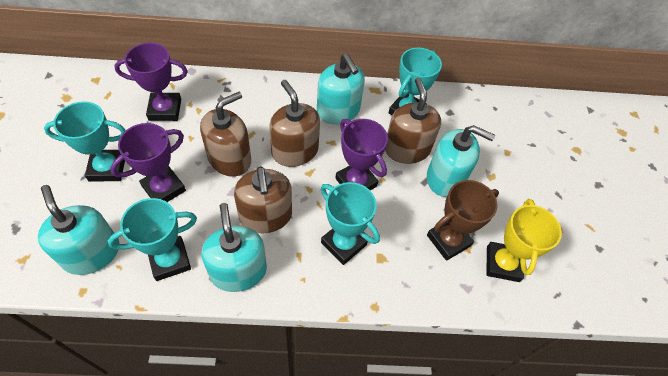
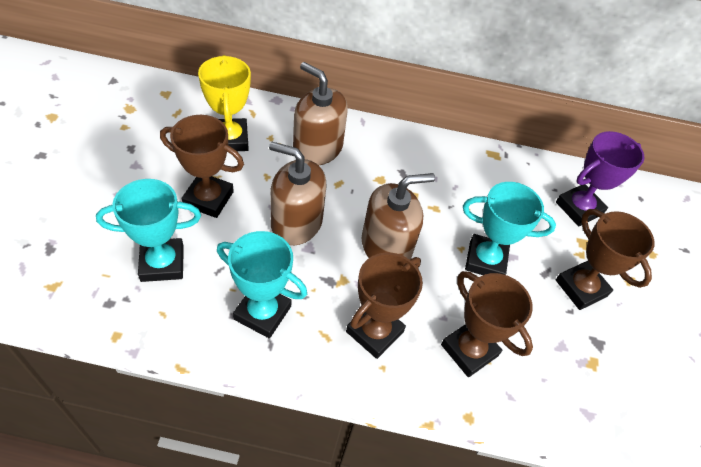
brown soap dispenser: 4 -> 3
brown trophy: 1 -> 4
purple trophy: 3 -> 1
turquoise soap dispenser: 4 -> 0
turquoise trophy: 4 -> 3

